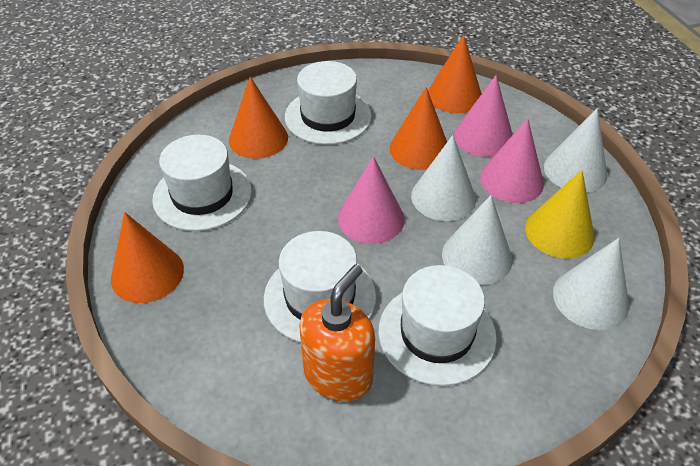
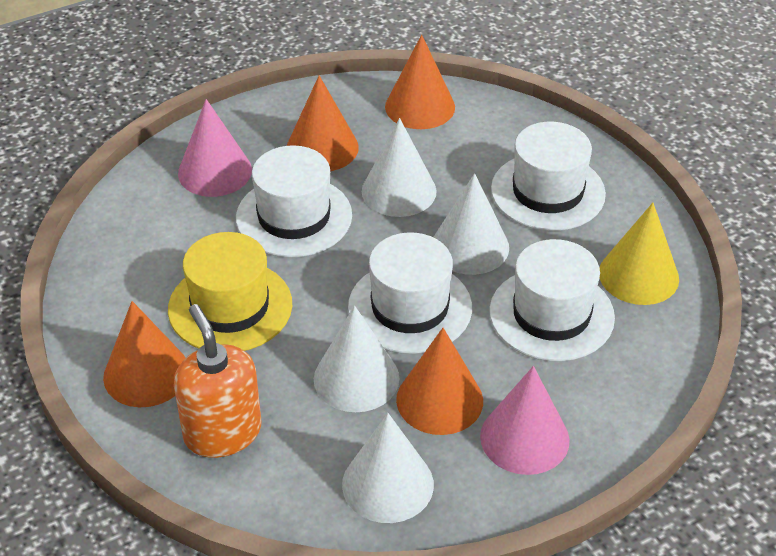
pink cone: 3 -> 2
yellow hat: 0 -> 1

